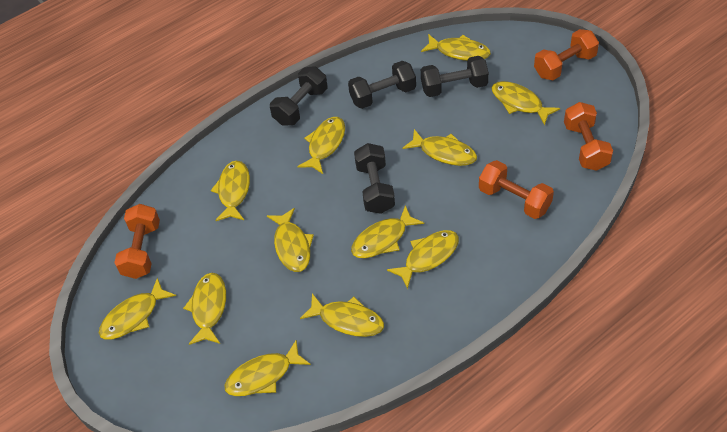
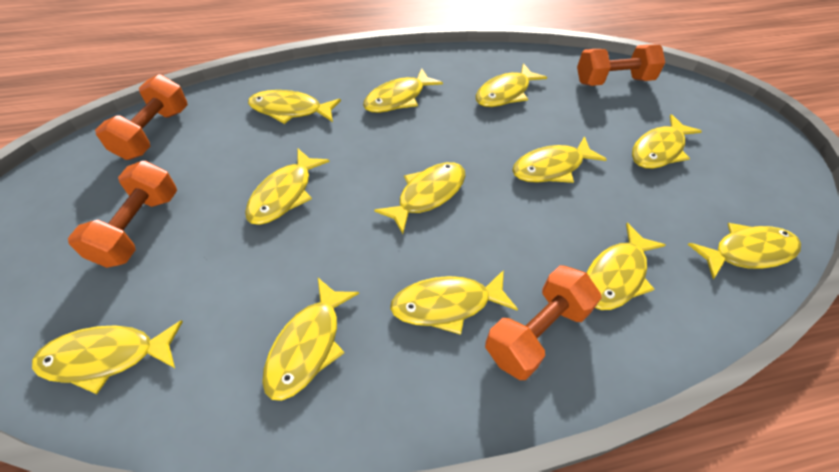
black dumbbell: 4 -> 0

